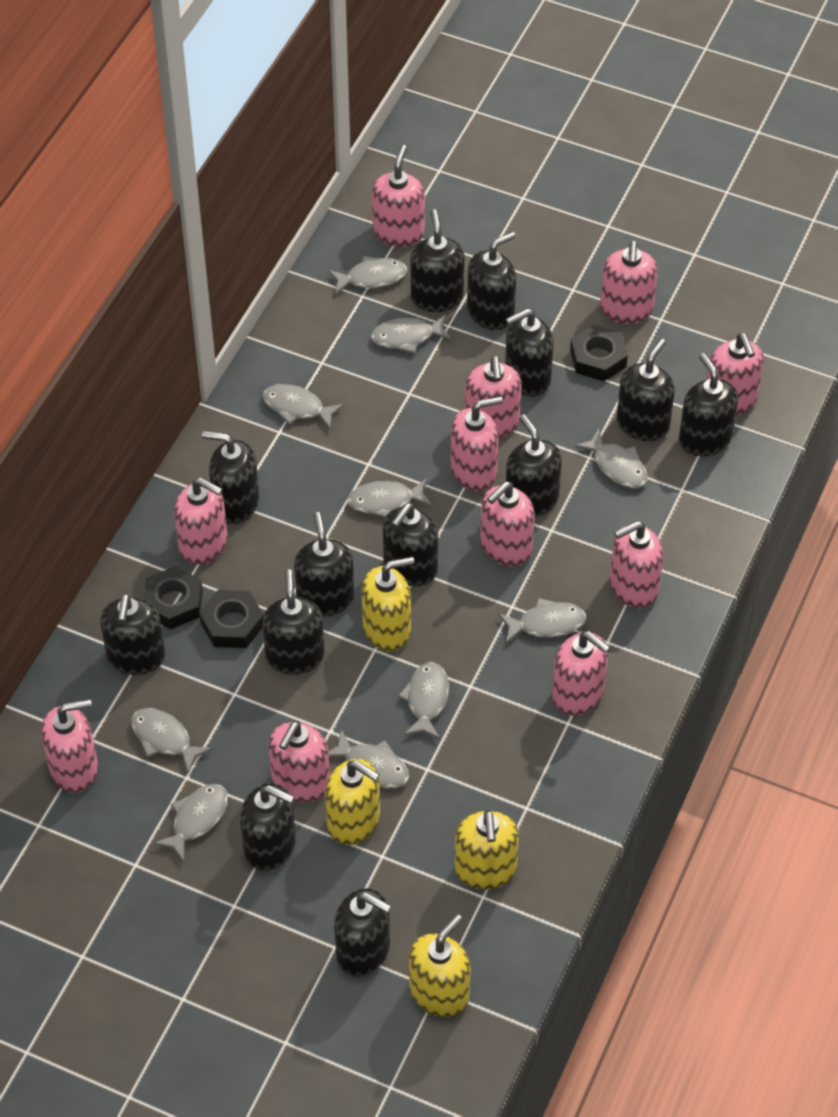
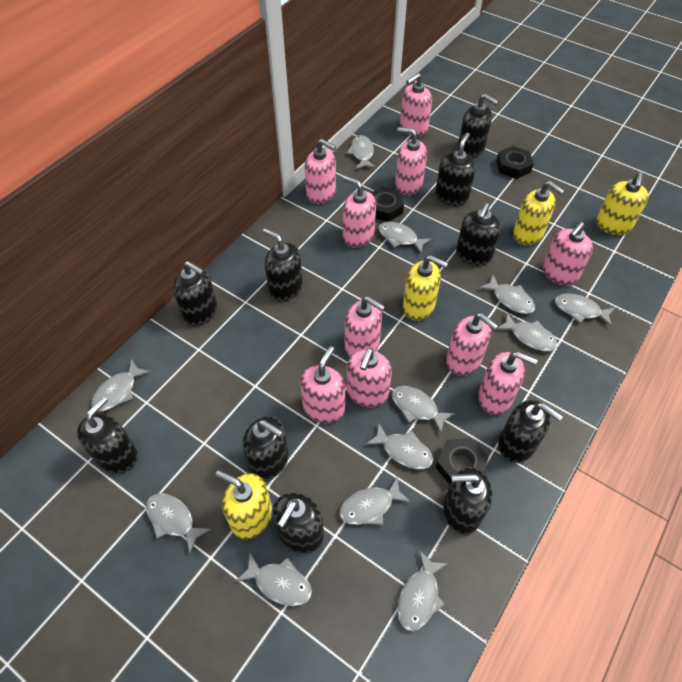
black soap dispenser: 13 -> 10
grey fish: 10 -> 12
pink soap dispenser: 11 -> 10

